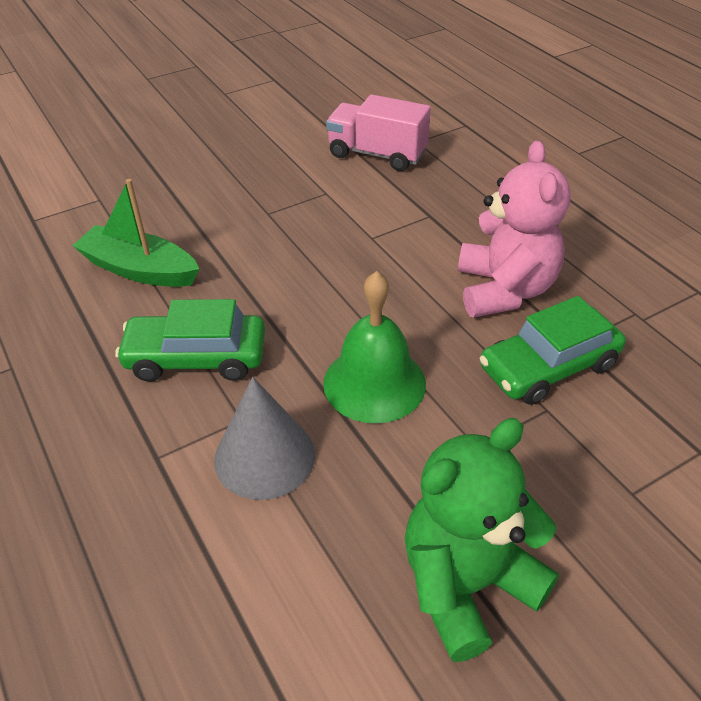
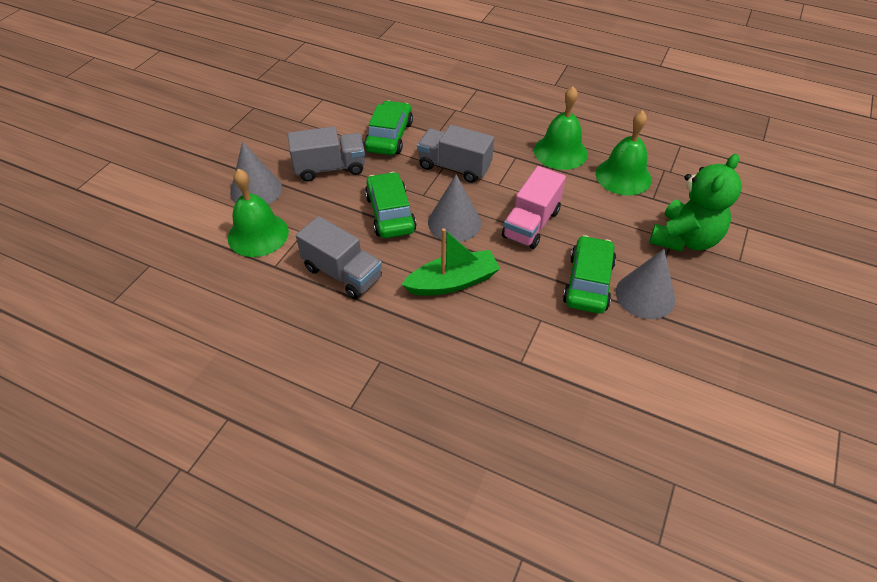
green bell: 1 -> 3
green car: 2 -> 3
grey cone: 1 -> 3
grey truck: 0 -> 3
pink teddy bear: 1 -> 0

